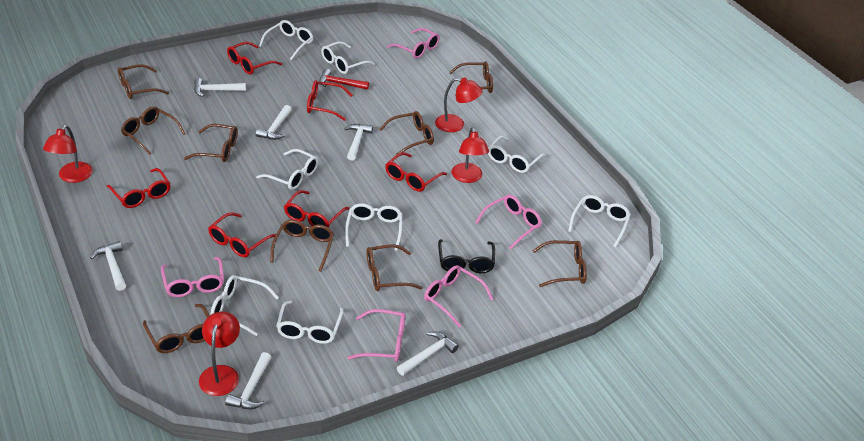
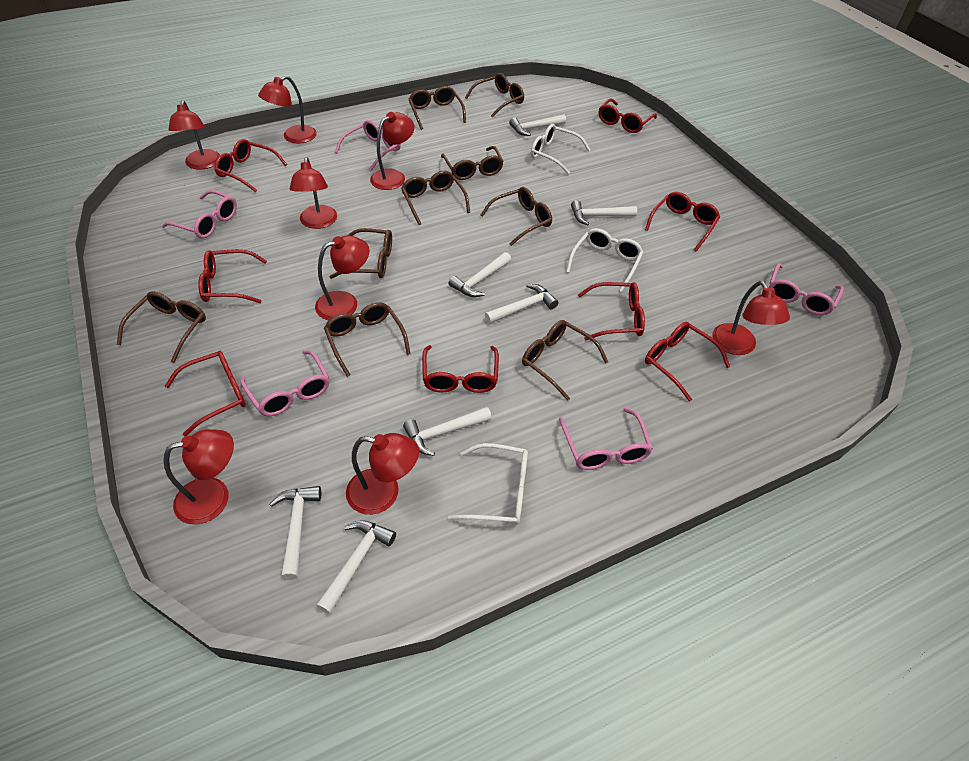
black glasses: 1 -> 0
red glasses: 6 -> 8
red hammer: 1 -> 0
red lamp: 4 -> 8
white glasses: 8 -> 3
white hammer: 6 -> 7

